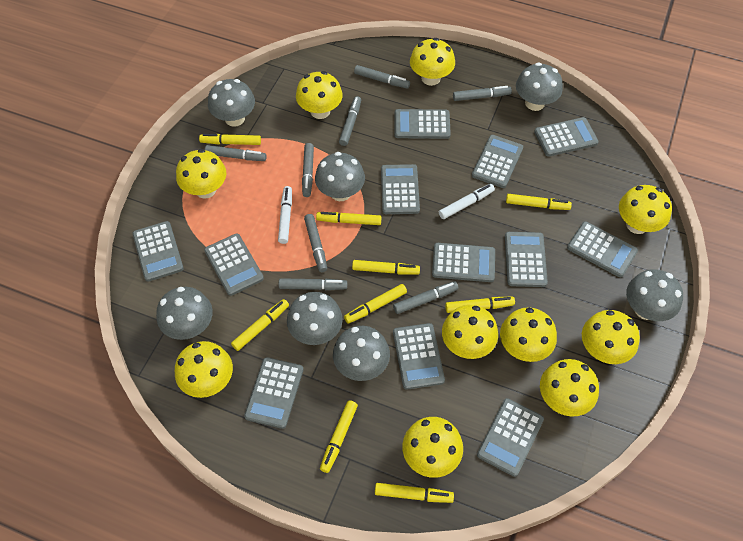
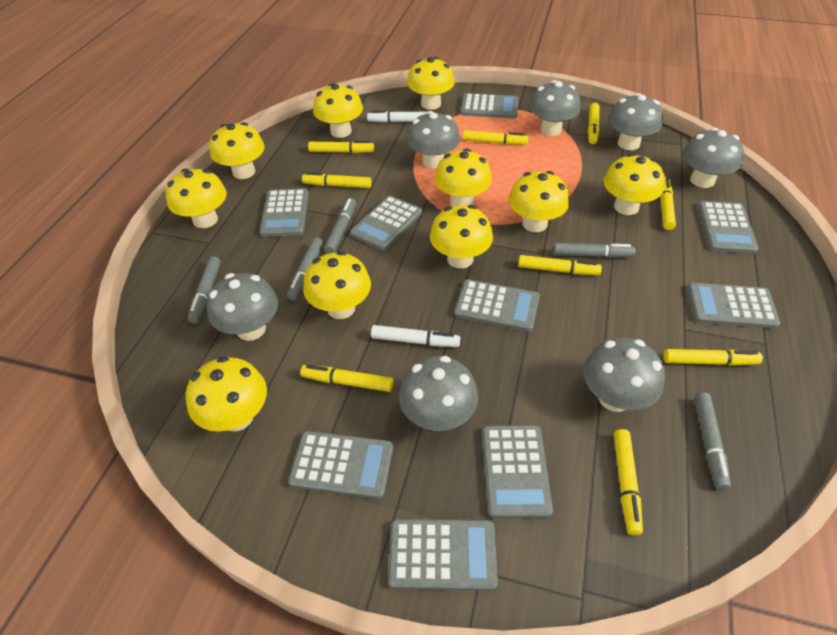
grey calculator: 12 -> 9
grey marker: 8 -> 5

